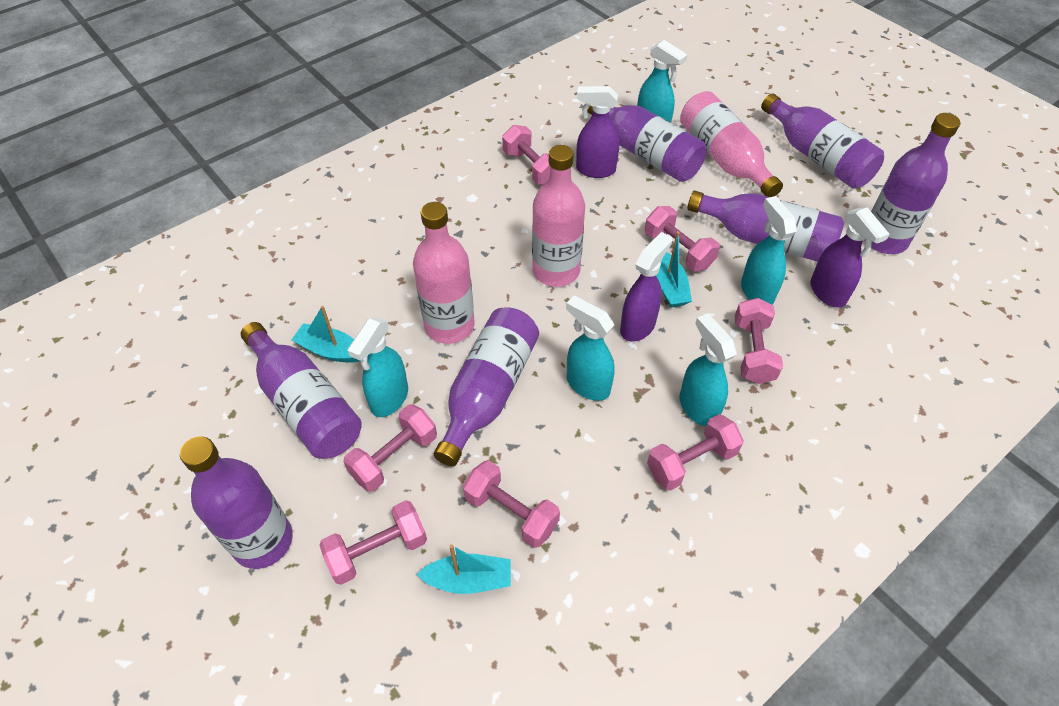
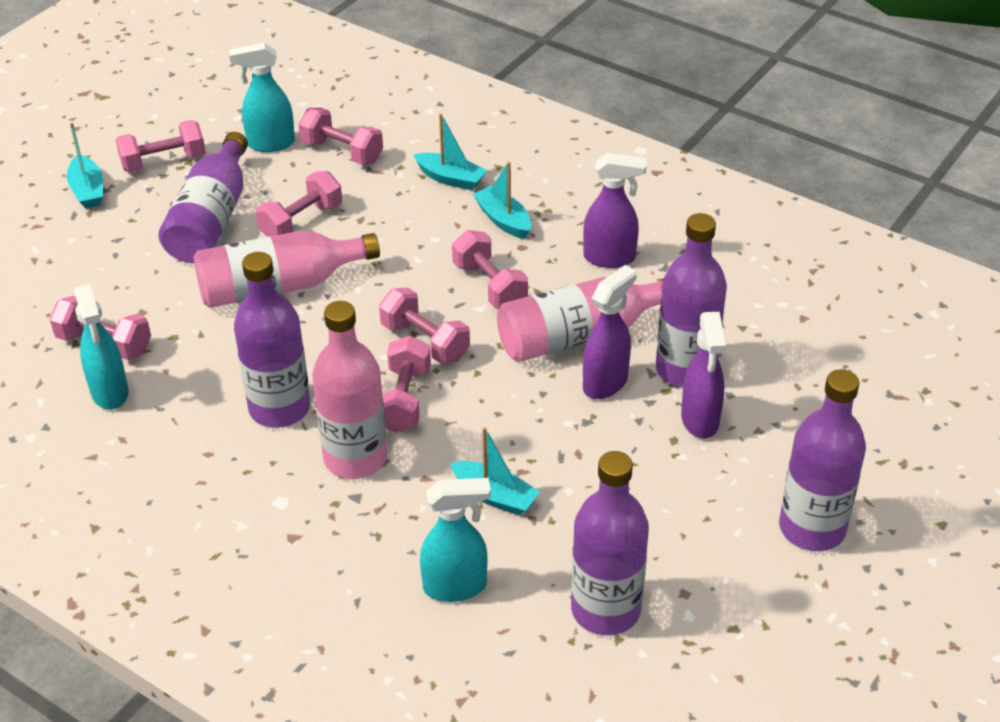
purple bottle: 7 -> 5
turquoise boat: 3 -> 4
turquoise spray bottle: 5 -> 3

